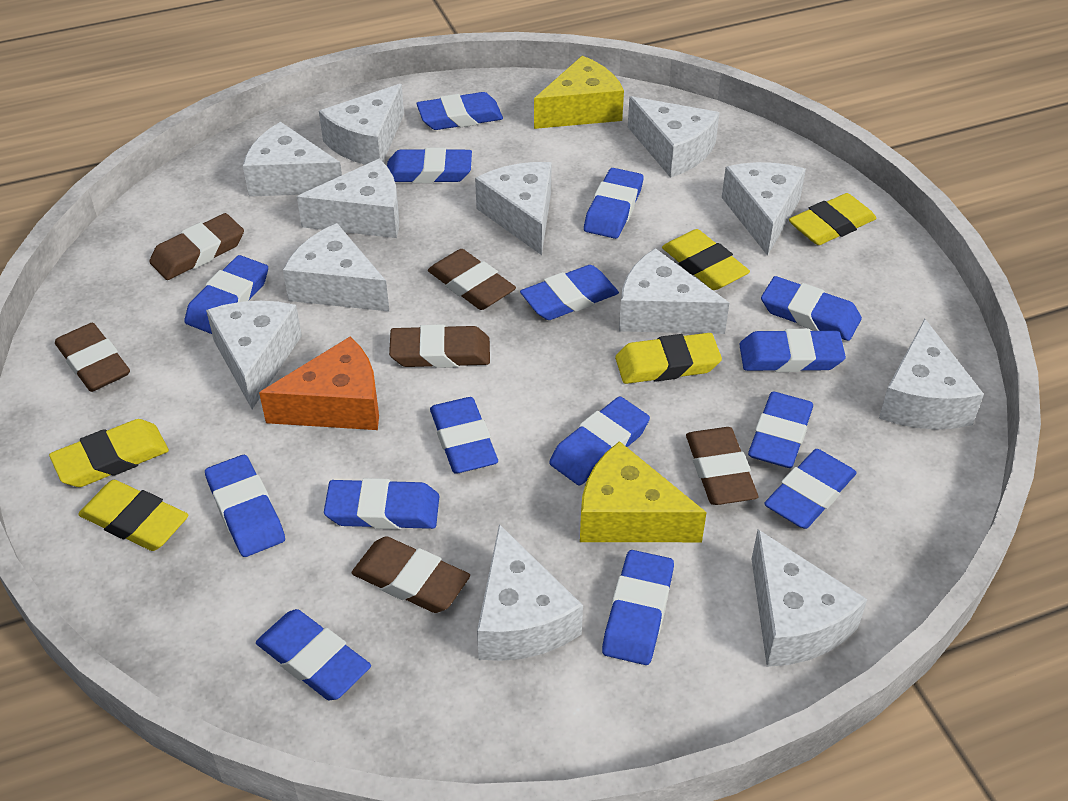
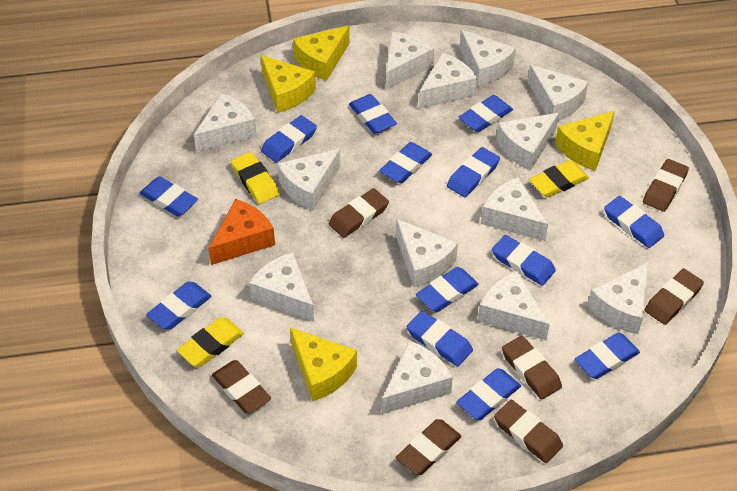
blue eraser: 15 -> 13
brown eraser: 6 -> 7
white cheese: 12 -> 13
yellow cheese: 2 -> 4
yellow eraser: 5 -> 3

